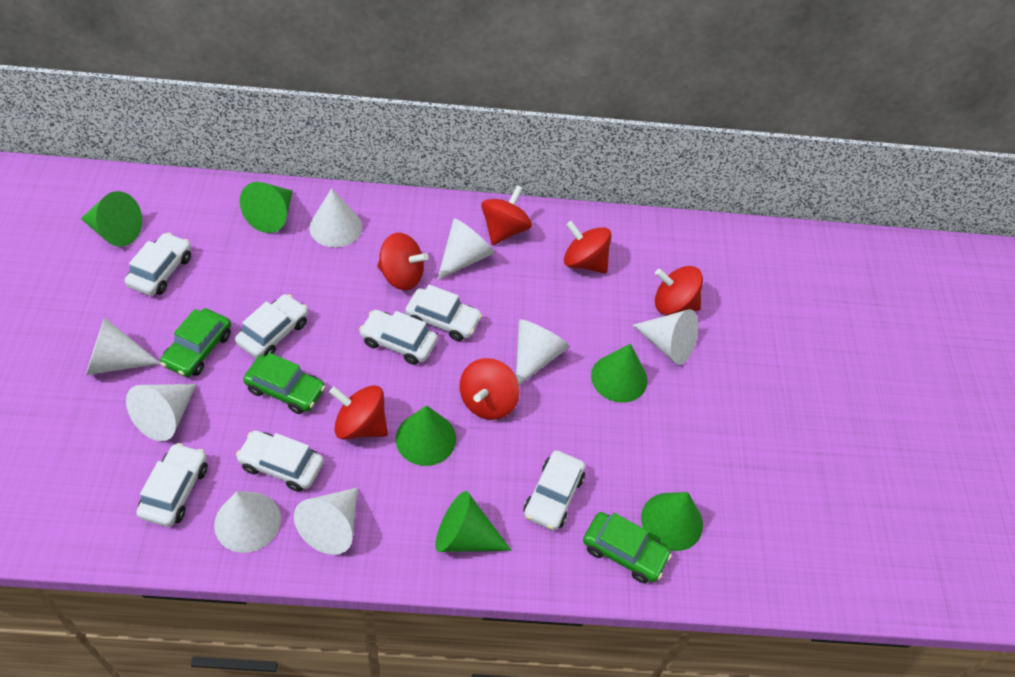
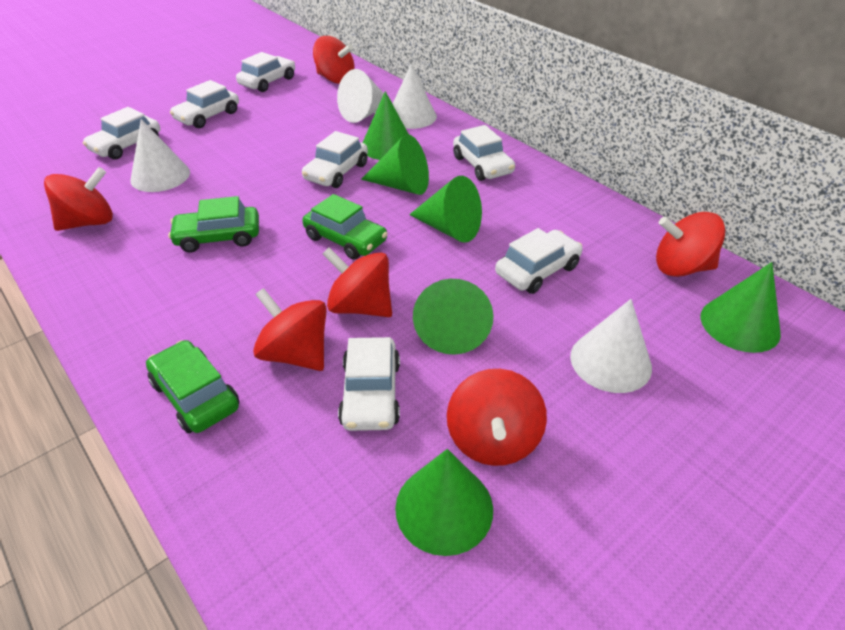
white cone: 8 -> 4

